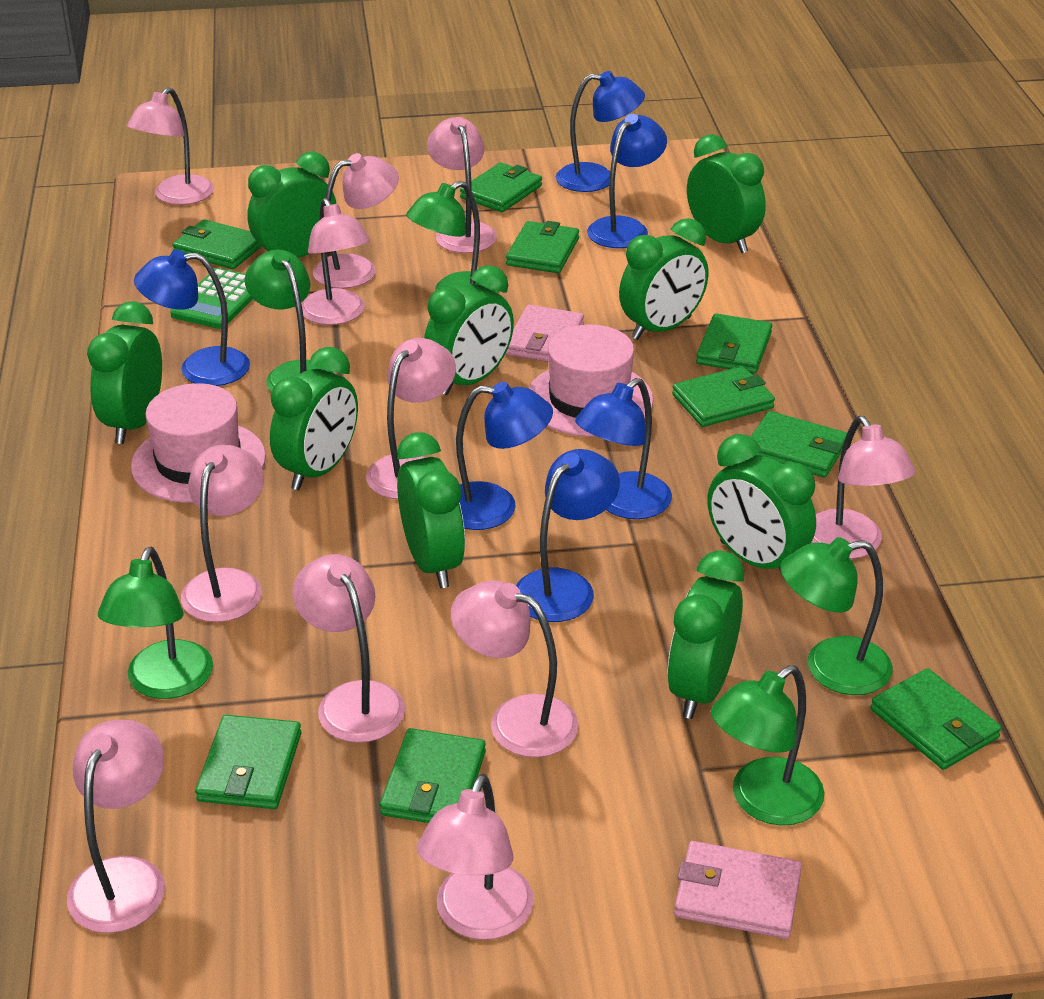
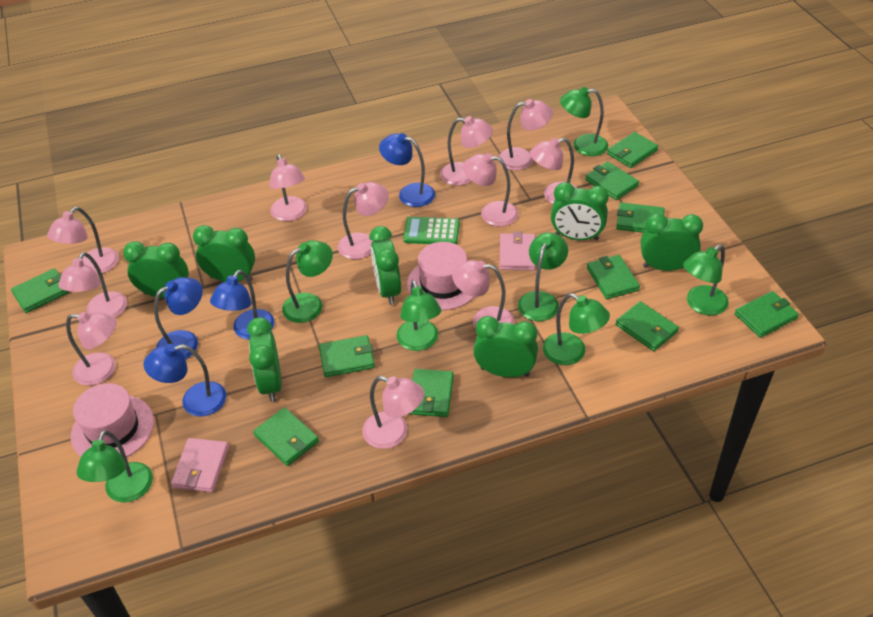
blue lamp: 6 -> 4
green clock: 9 -> 7
green lamp: 5 -> 7
green wallet: 9 -> 10

